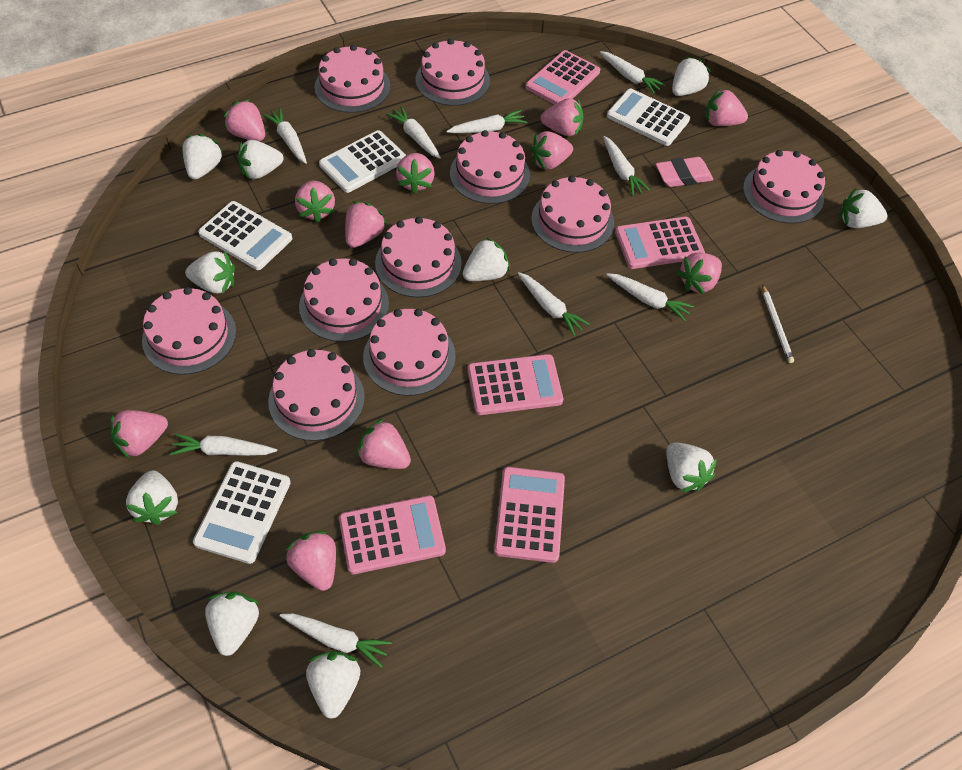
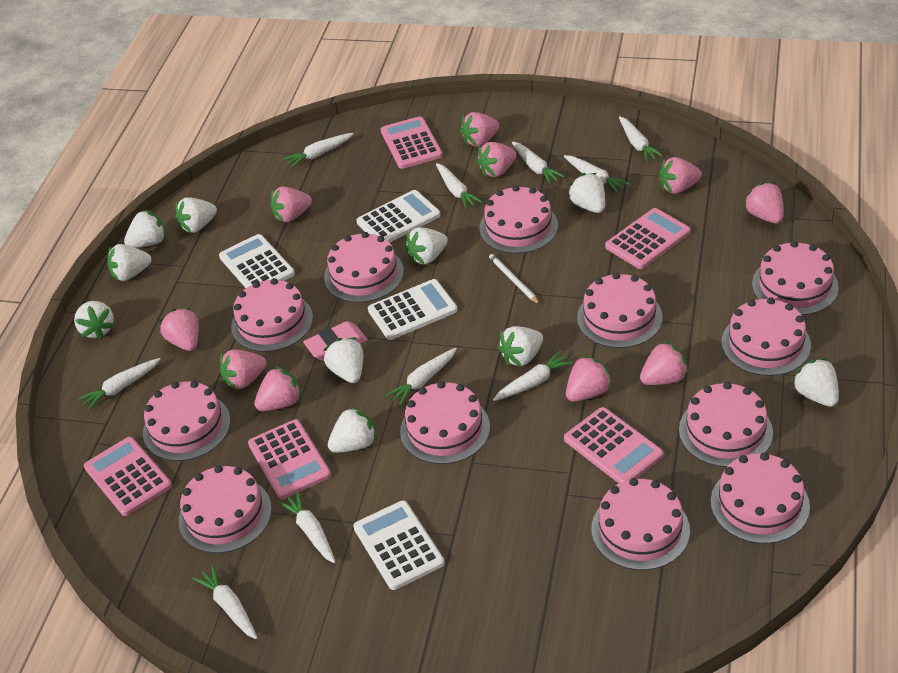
pink cake: 10 -> 12
pink strawberry: 11 -> 10
white carrot: 9 -> 10

